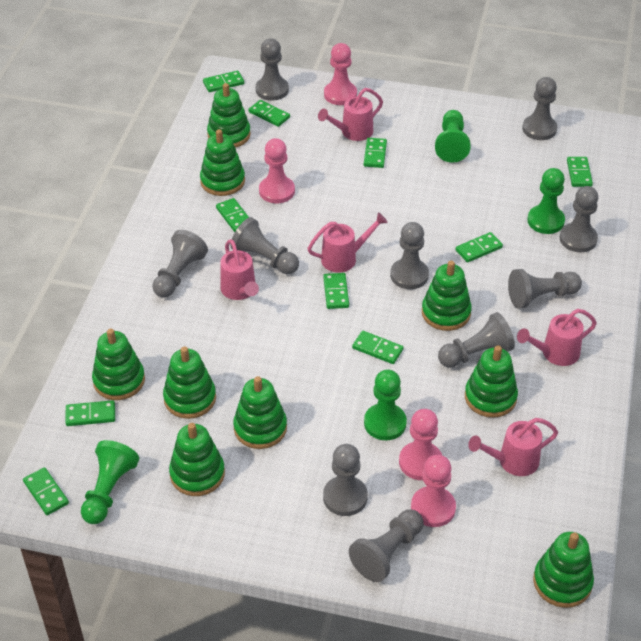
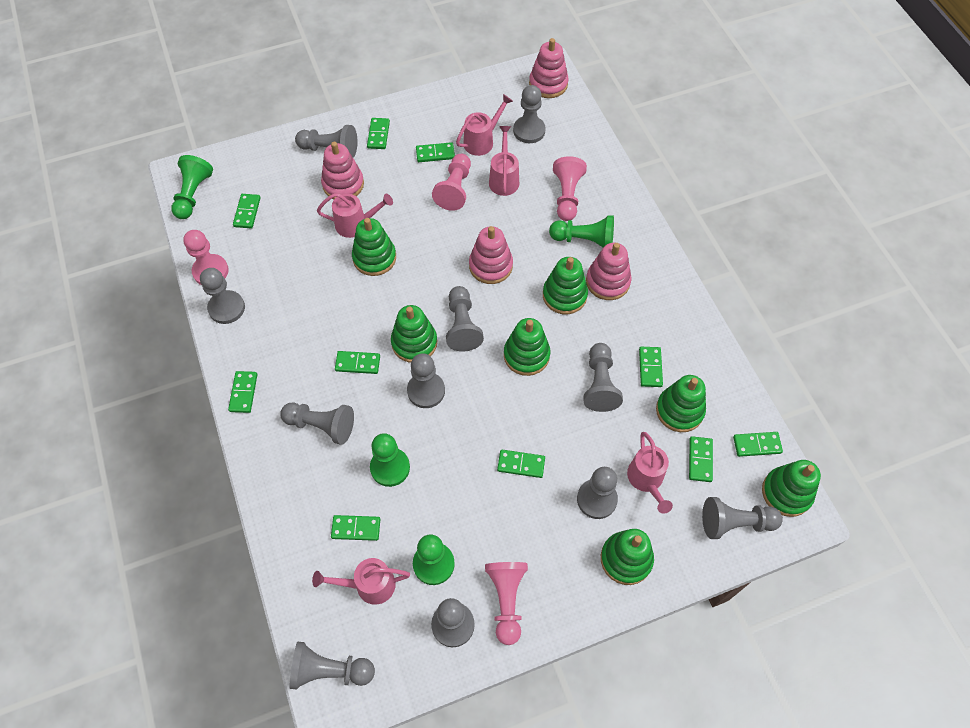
green stacking toy: 9 -> 7
grey pawn: 10 -> 11
pink stacking toy: 0 -> 4

